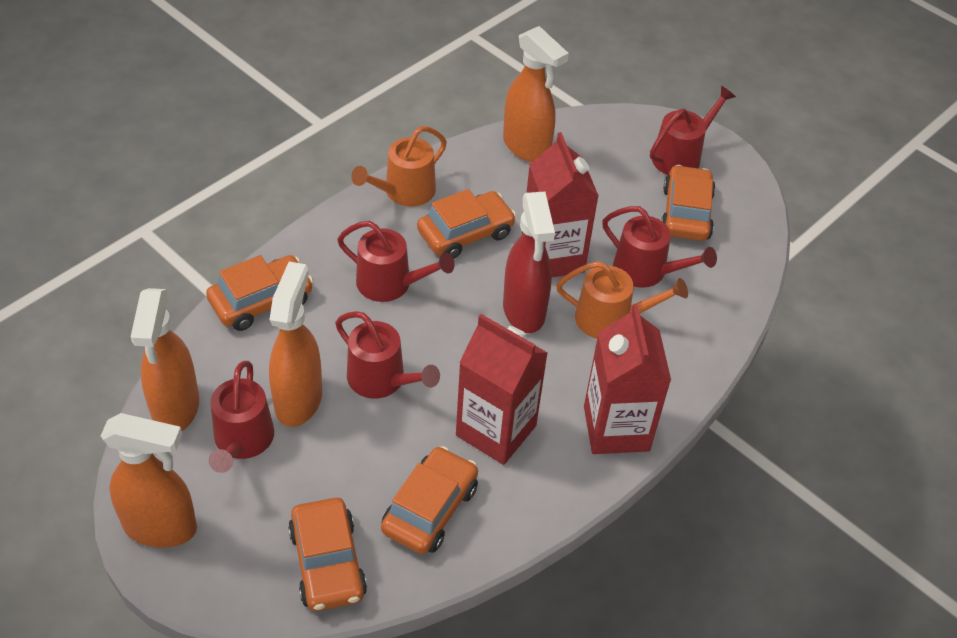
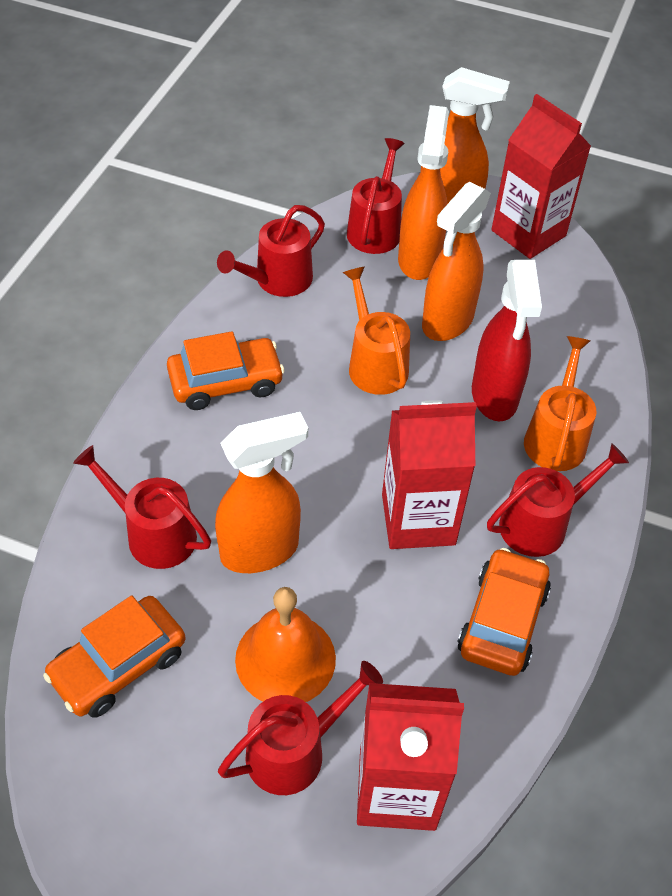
orange bell: 0 -> 1
orange car: 5 -> 3

